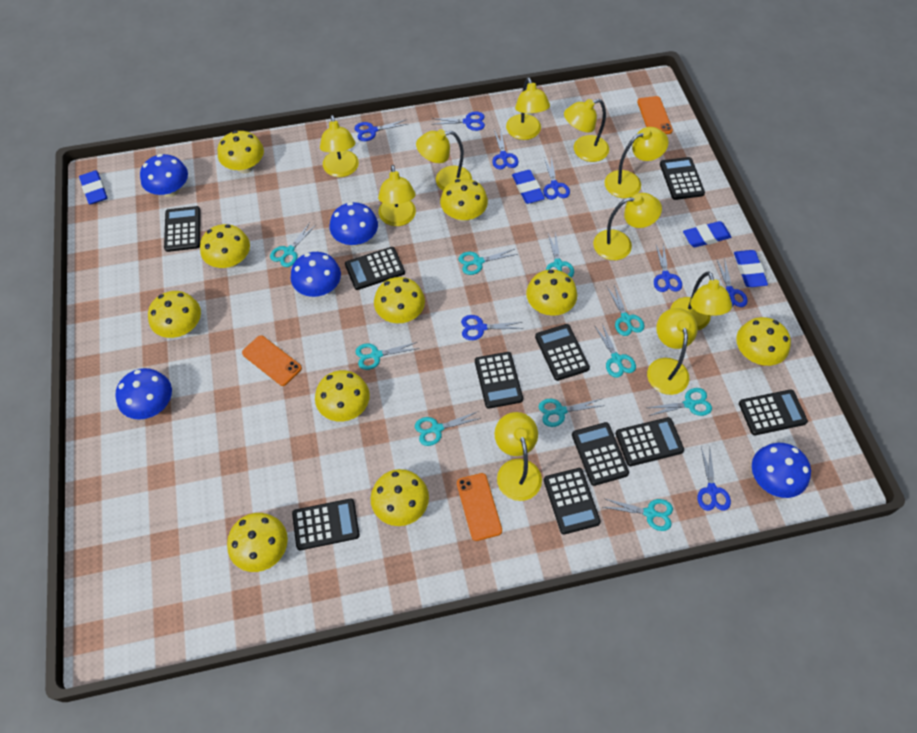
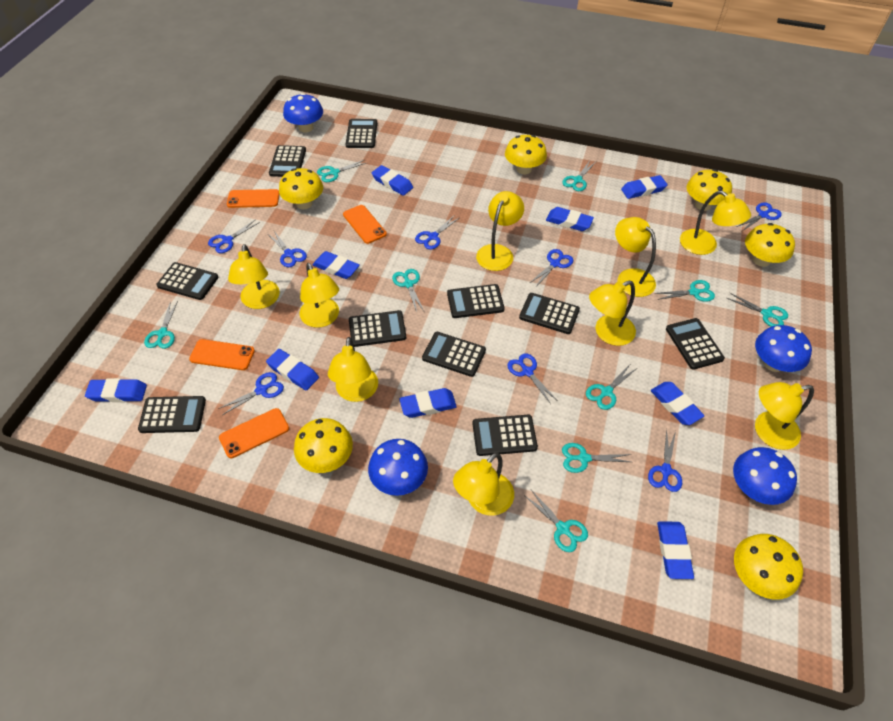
blue eraser: 4 -> 9
blue mushroom: 5 -> 4
orange phone: 3 -> 4
turquoise scissors: 10 -> 9
yellow lamp: 10 -> 9
yellow mushroom: 10 -> 6

